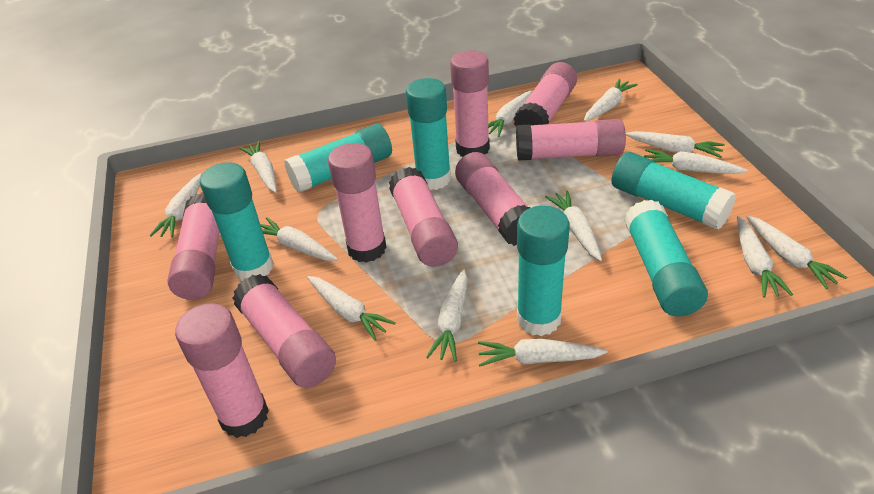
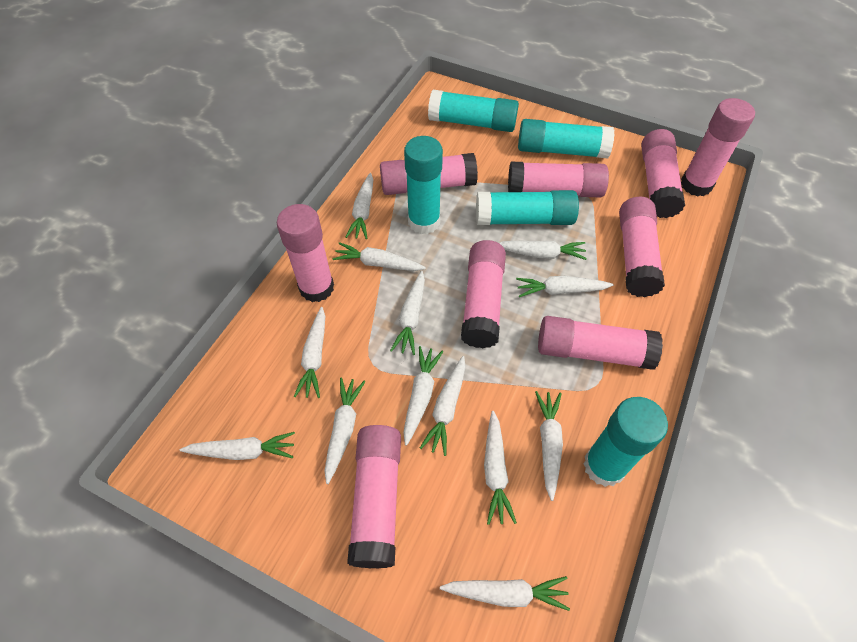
turquoise glue stick: 6 -> 5

